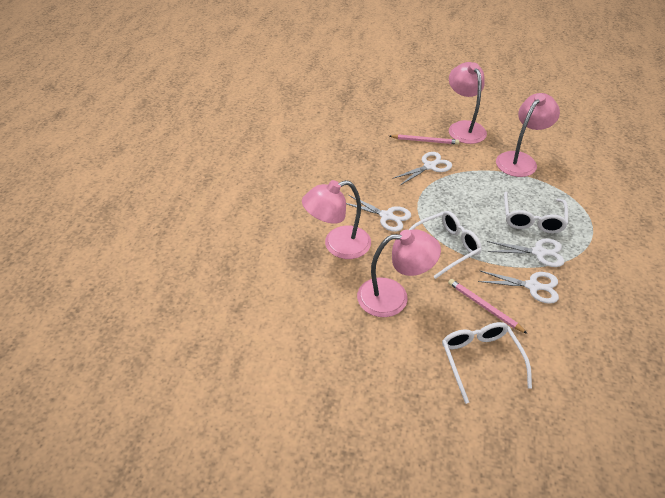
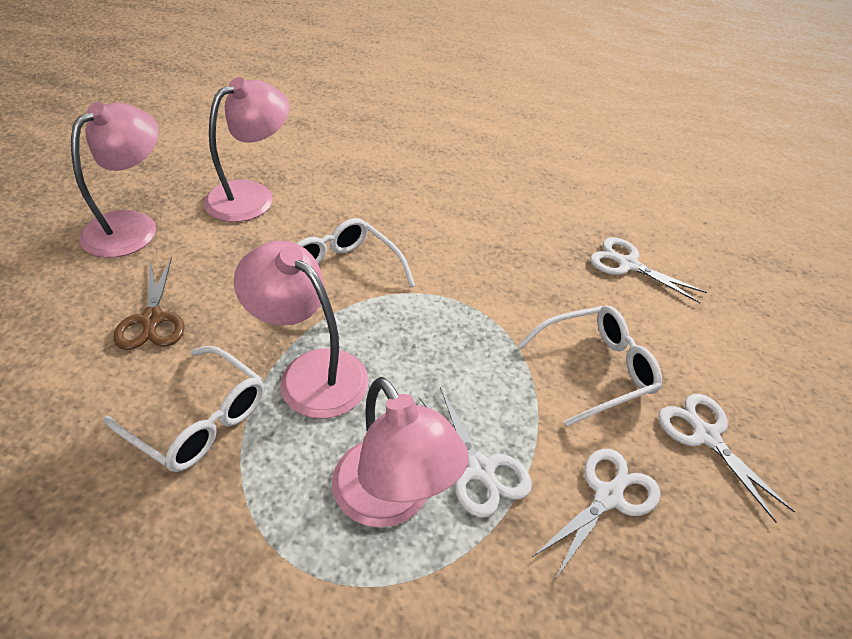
brown scissors: 0 -> 1
pink pencil: 2 -> 0

